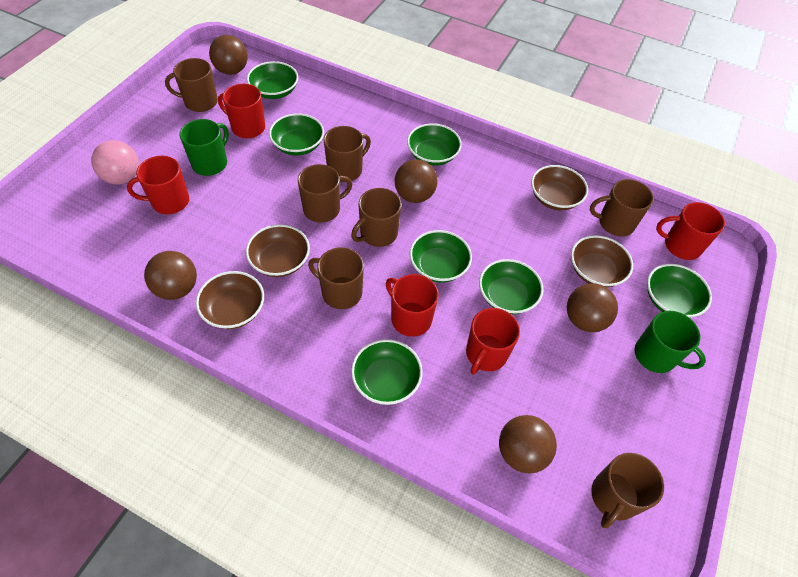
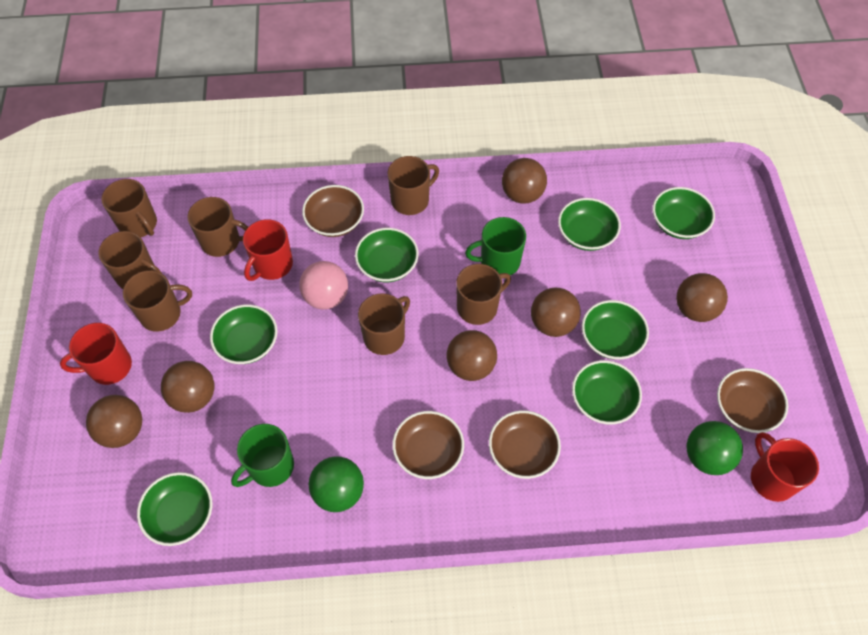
brown ball: 5 -> 6
green ball: 0 -> 2
red mug: 5 -> 3

